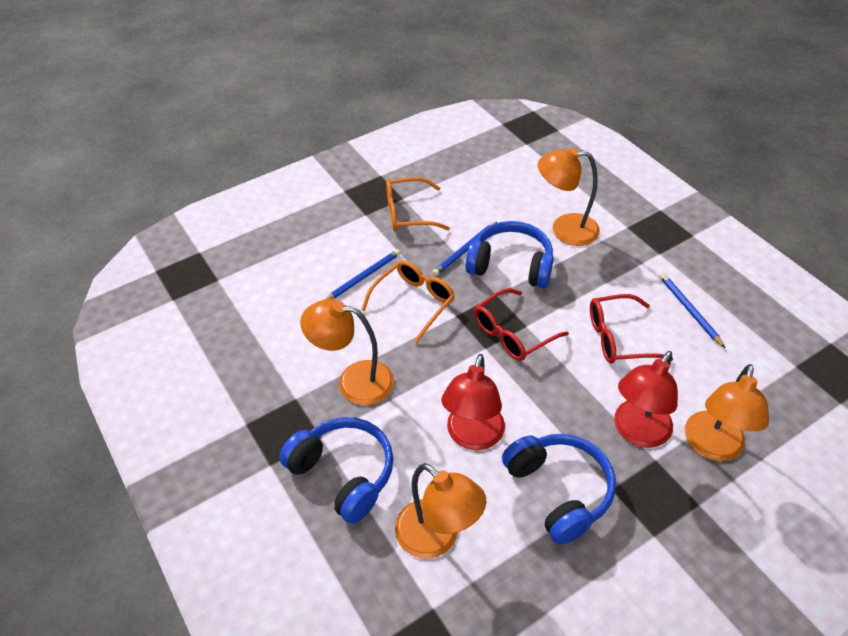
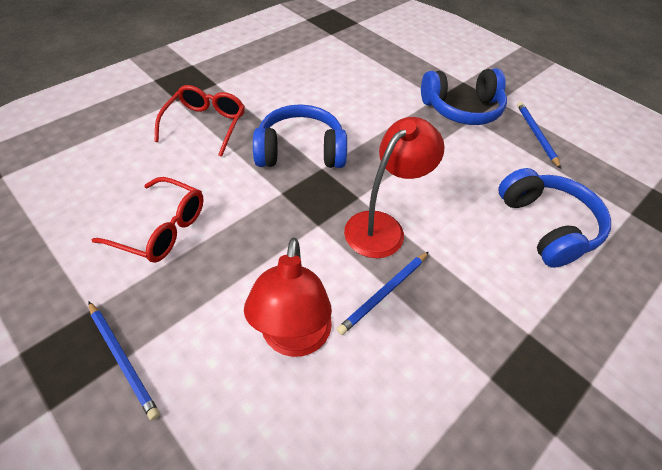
orange glasses: 2 -> 0
orange lamp: 4 -> 0

